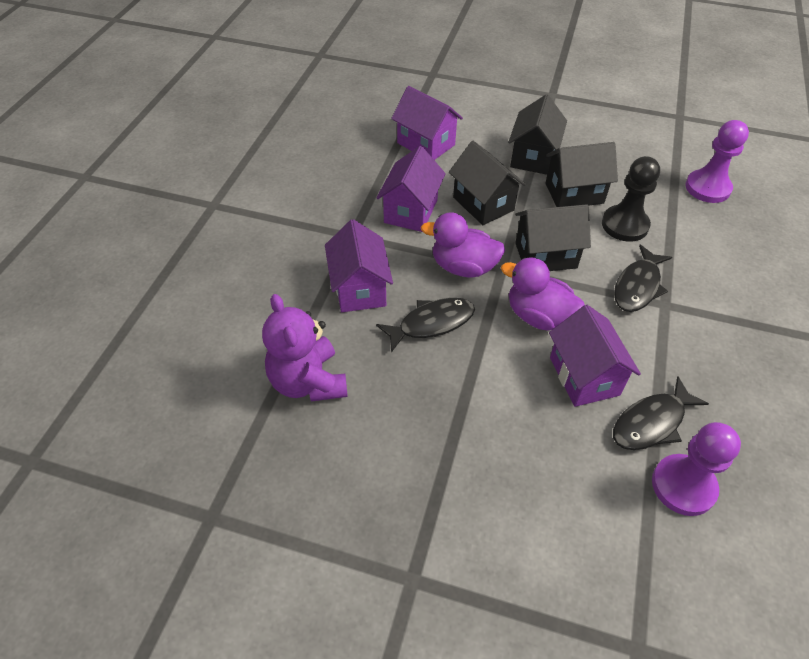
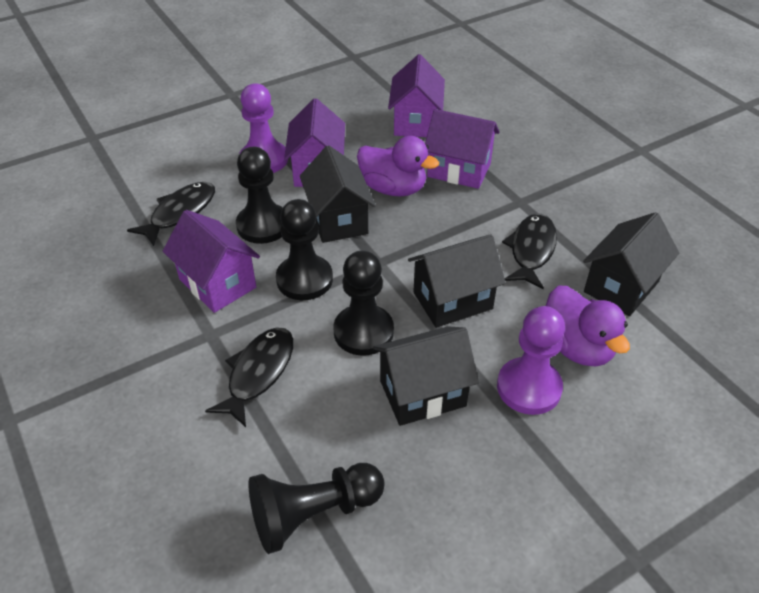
black pawn: 1 -> 4
purple teddy bear: 1 -> 0

